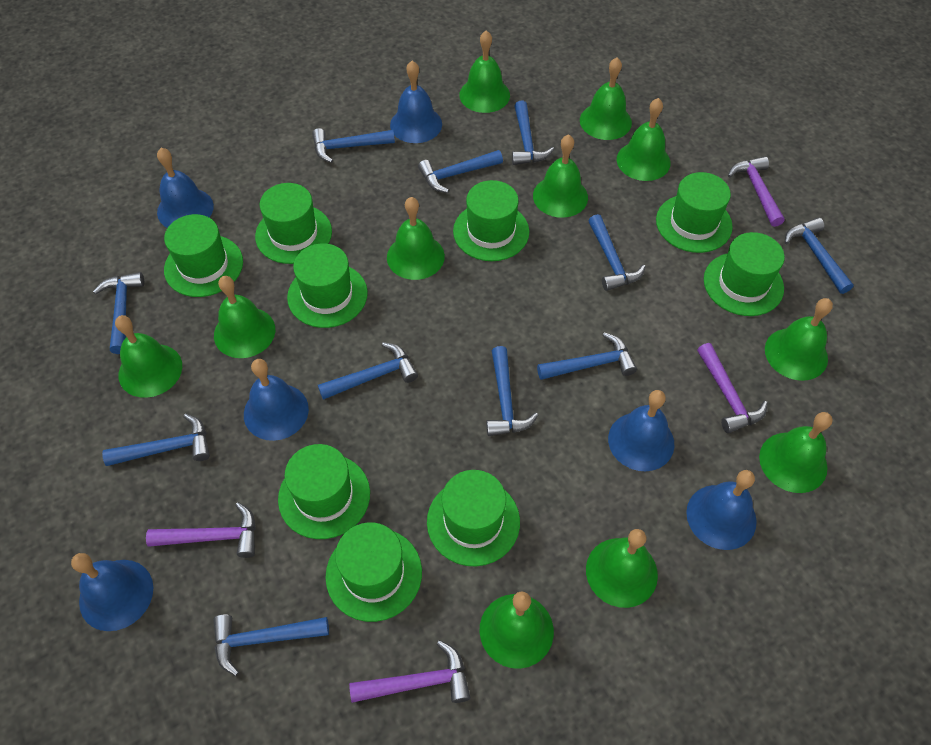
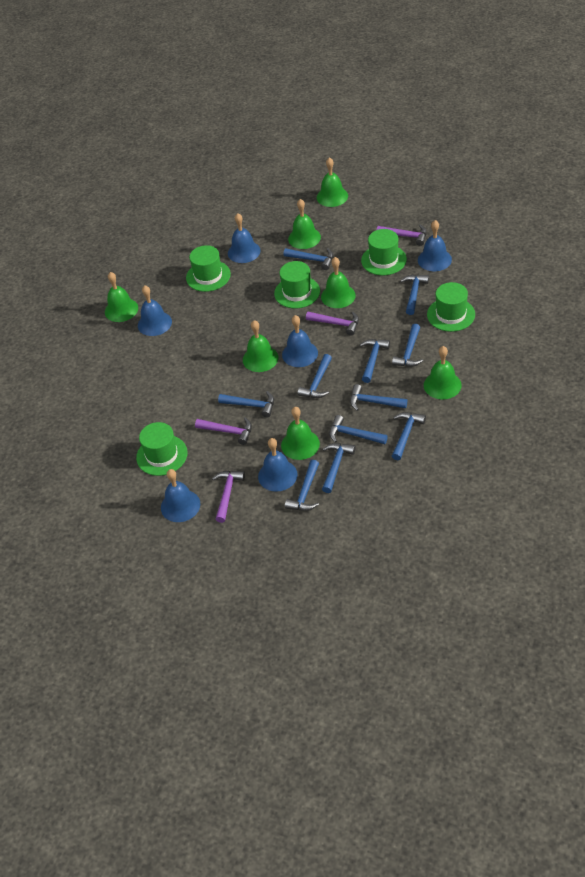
green bell: 11 -> 7
green hat: 9 -> 5

